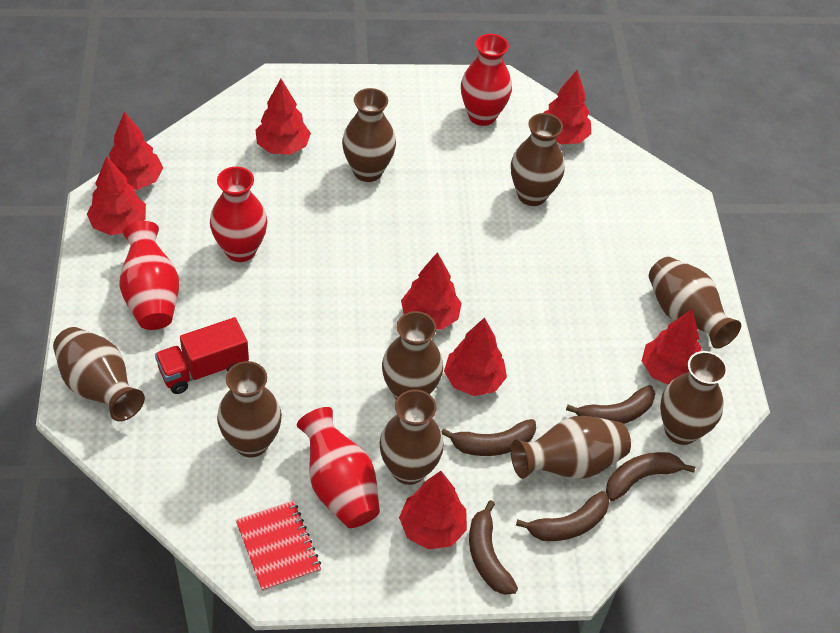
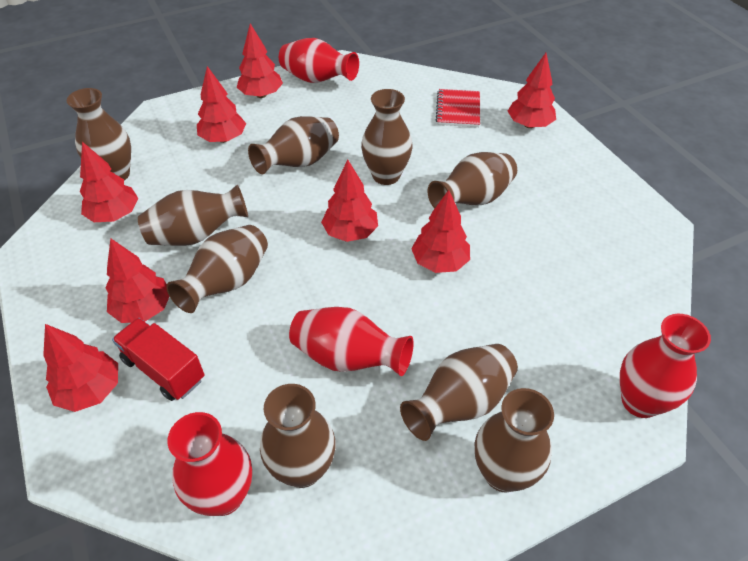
brown banana: 5 -> 0

